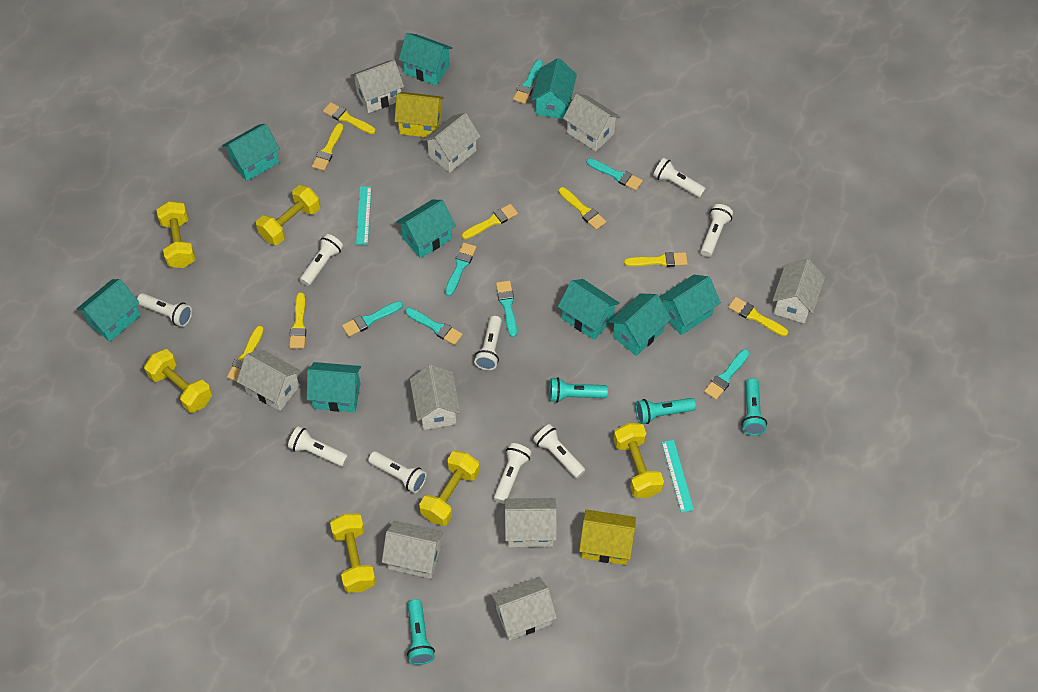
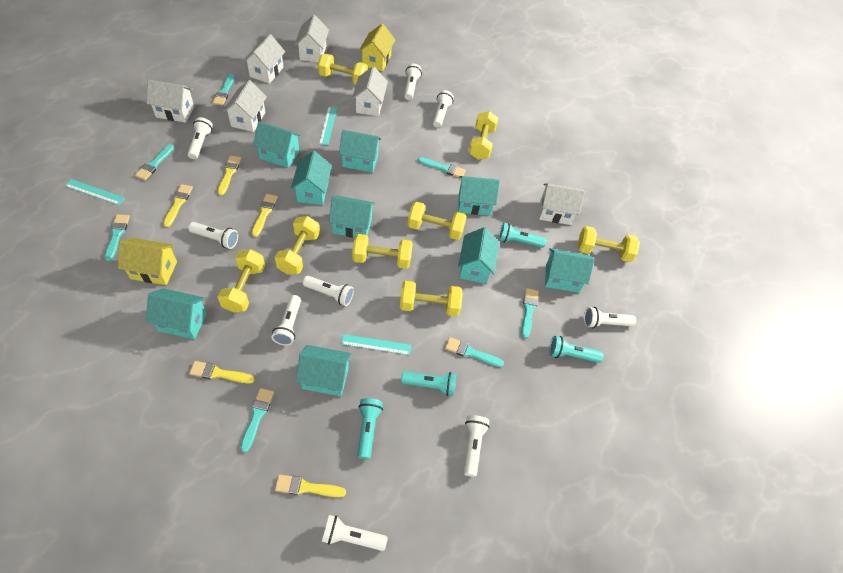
turquoise ruler: 2 -> 3
white house: 9 -> 6
yellow brush: 8 -> 5
yellow dumbbell: 6 -> 8

